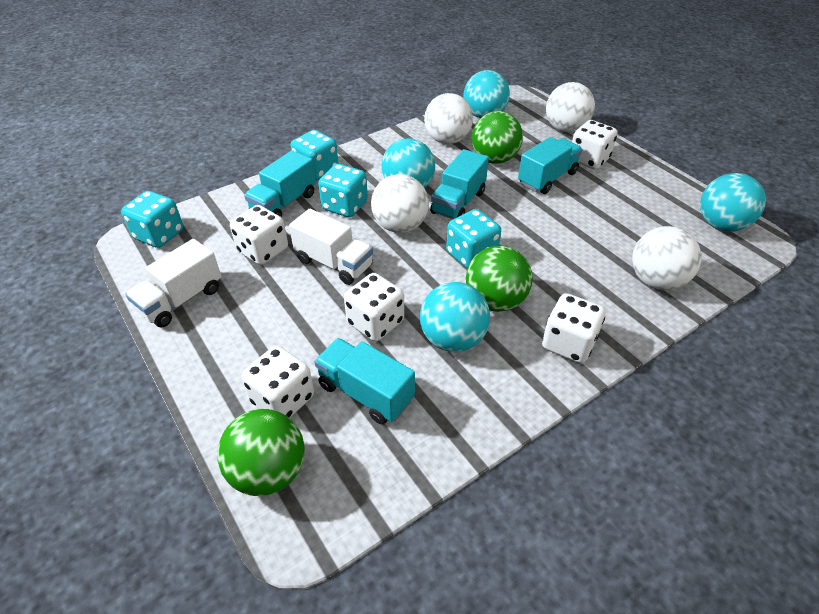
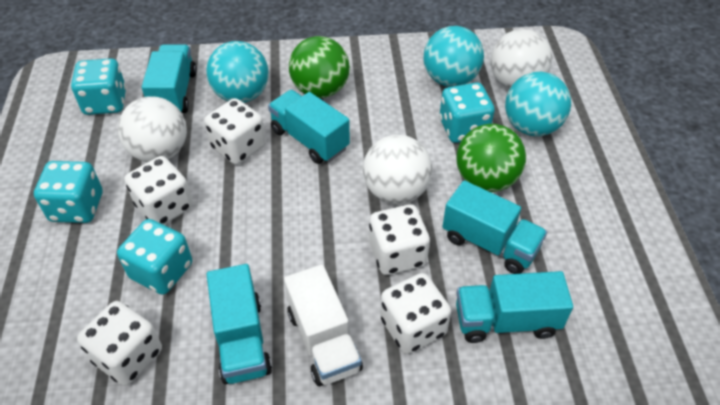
green ball: 3 -> 2
turquoise ball: 4 -> 3
turquoise truck: 4 -> 5
white ball: 4 -> 3
white truck: 2 -> 1

